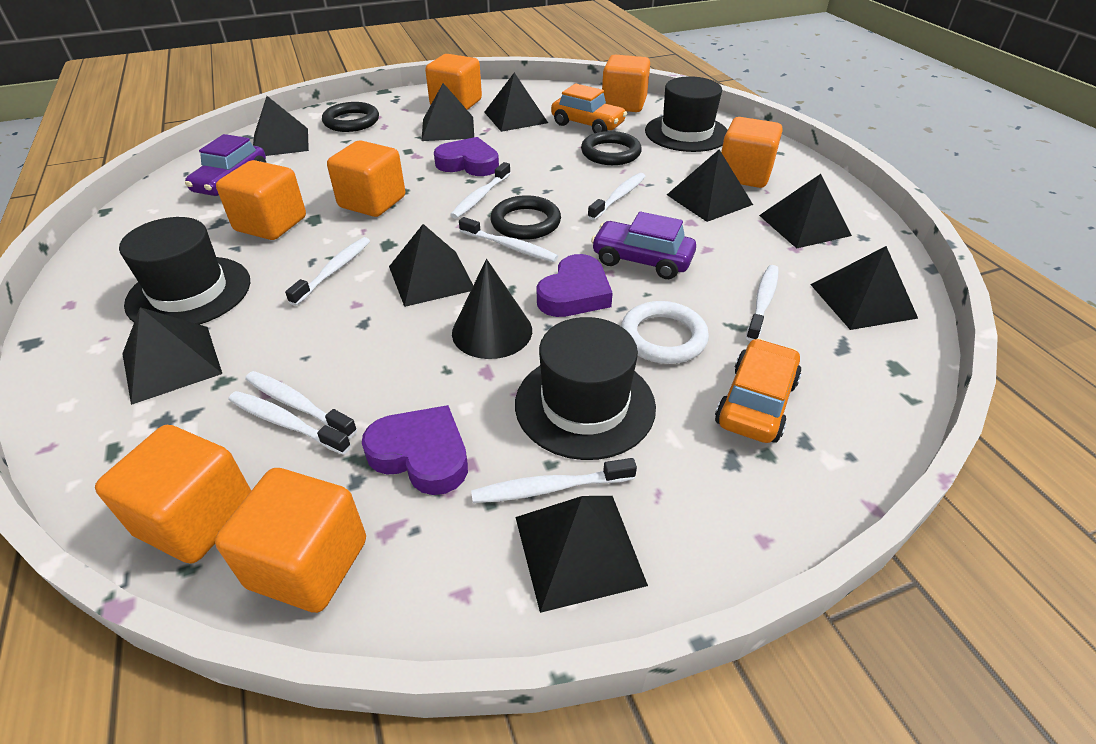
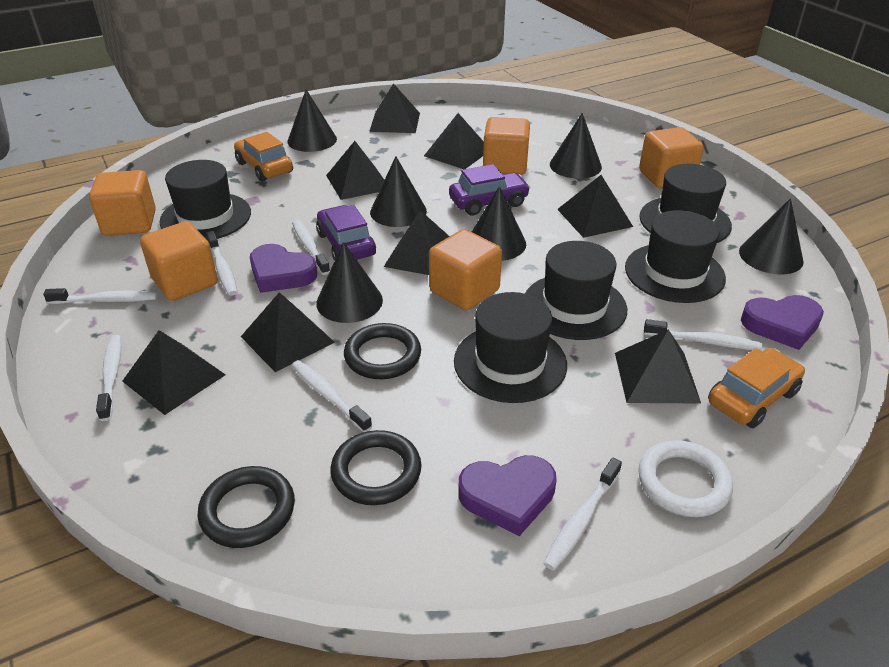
black cone: 1 -> 6
black hat: 3 -> 5
black pyramid: 9 -> 8
orange cube: 7 -> 5
white toothbrush: 8 -> 7

